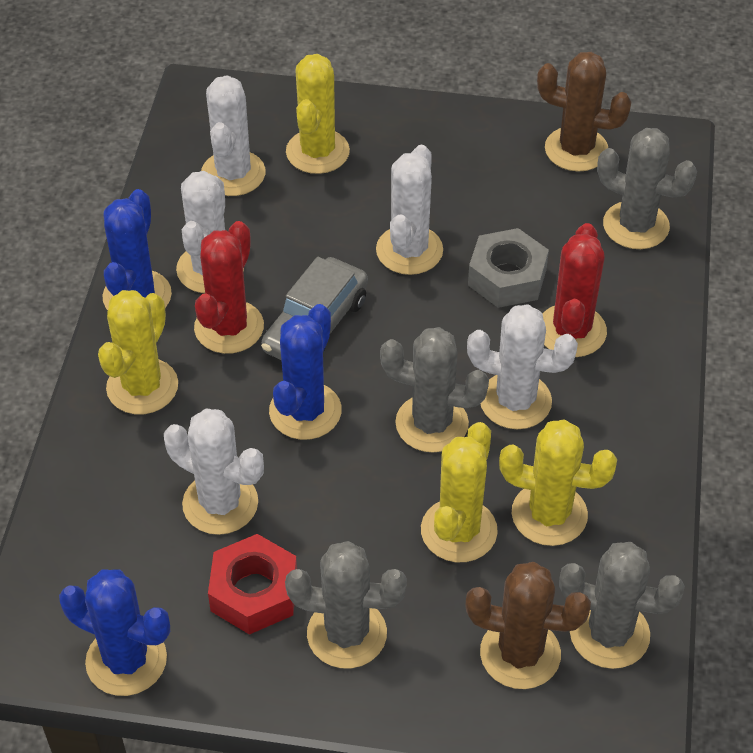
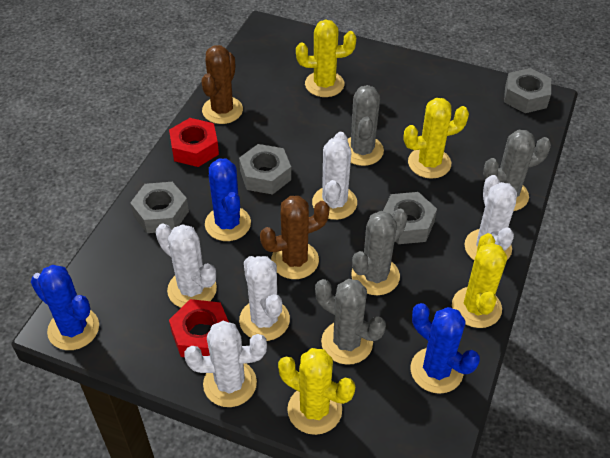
grey car: 1 -> 0
grey nut: 1 -> 4
red cactus: 2 -> 0
red nut: 1 -> 2

